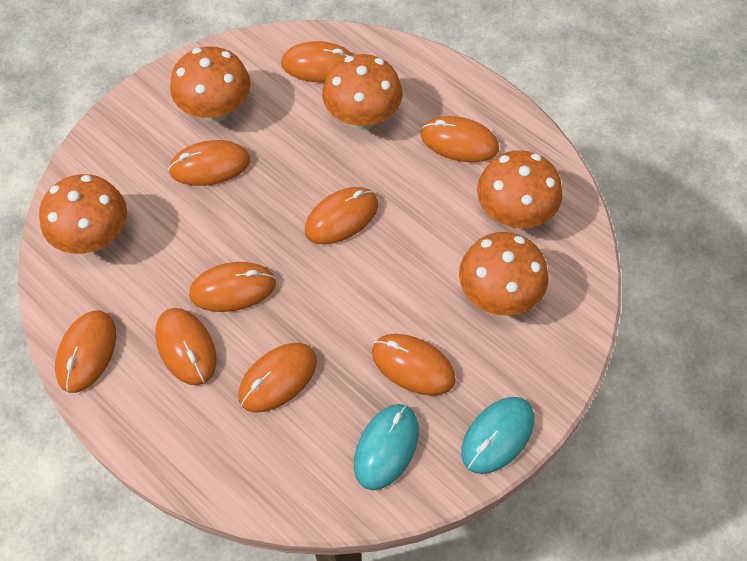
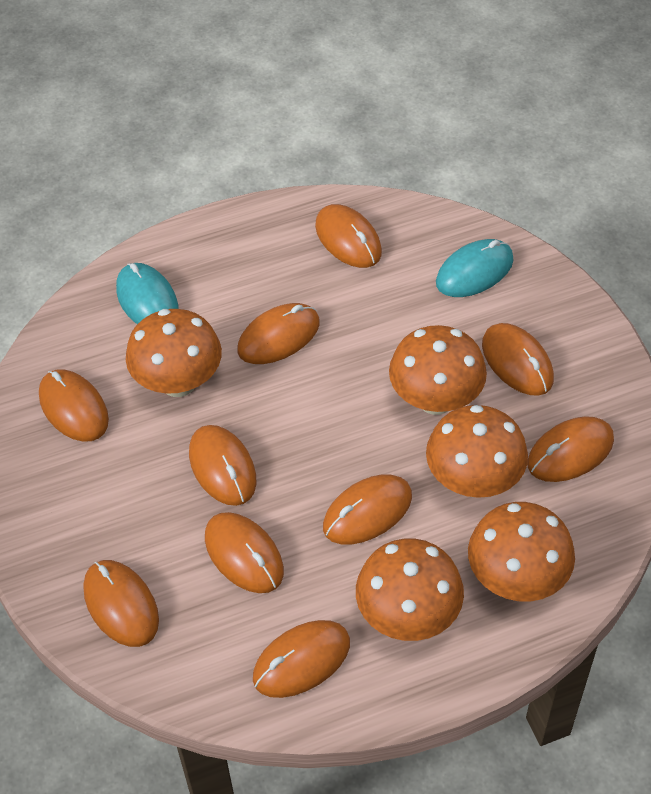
orange mouse: 9 -> 10

